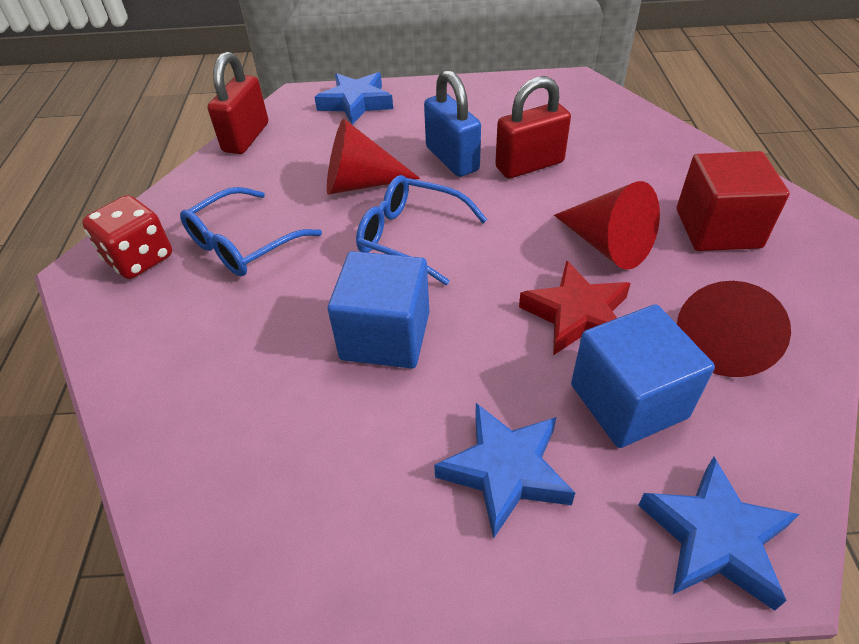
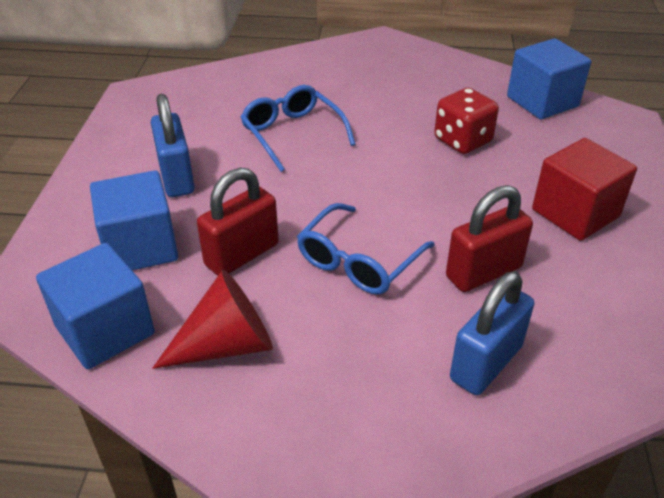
blue cube: 2 -> 3
blue padlock: 1 -> 2
blue star: 3 -> 0
red cone: 3 -> 1
red star: 1 -> 0

